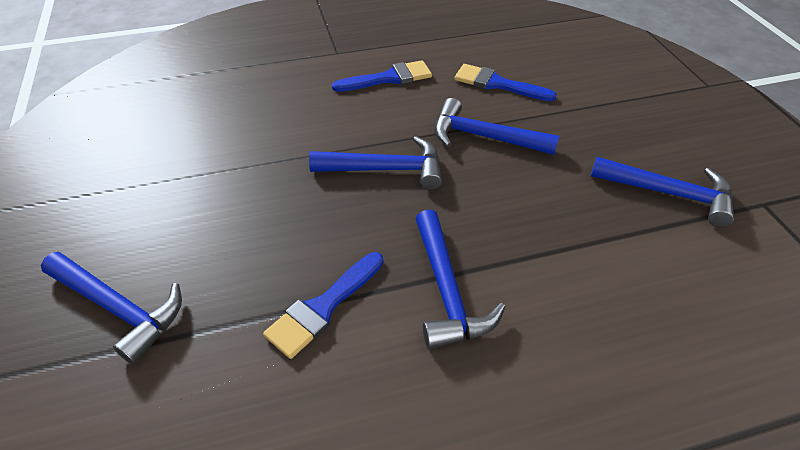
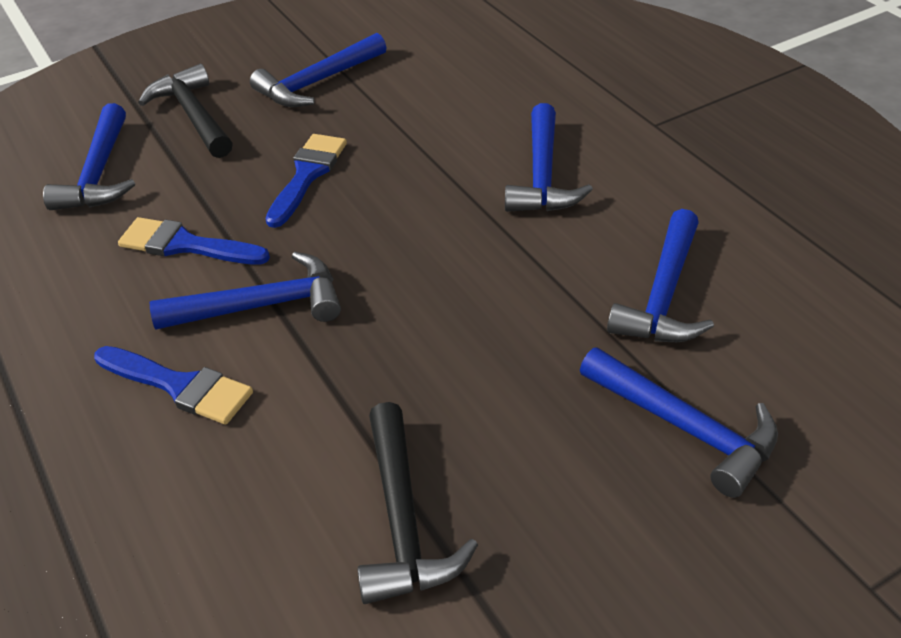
black hammer: 0 -> 2
blue hammer: 5 -> 6

